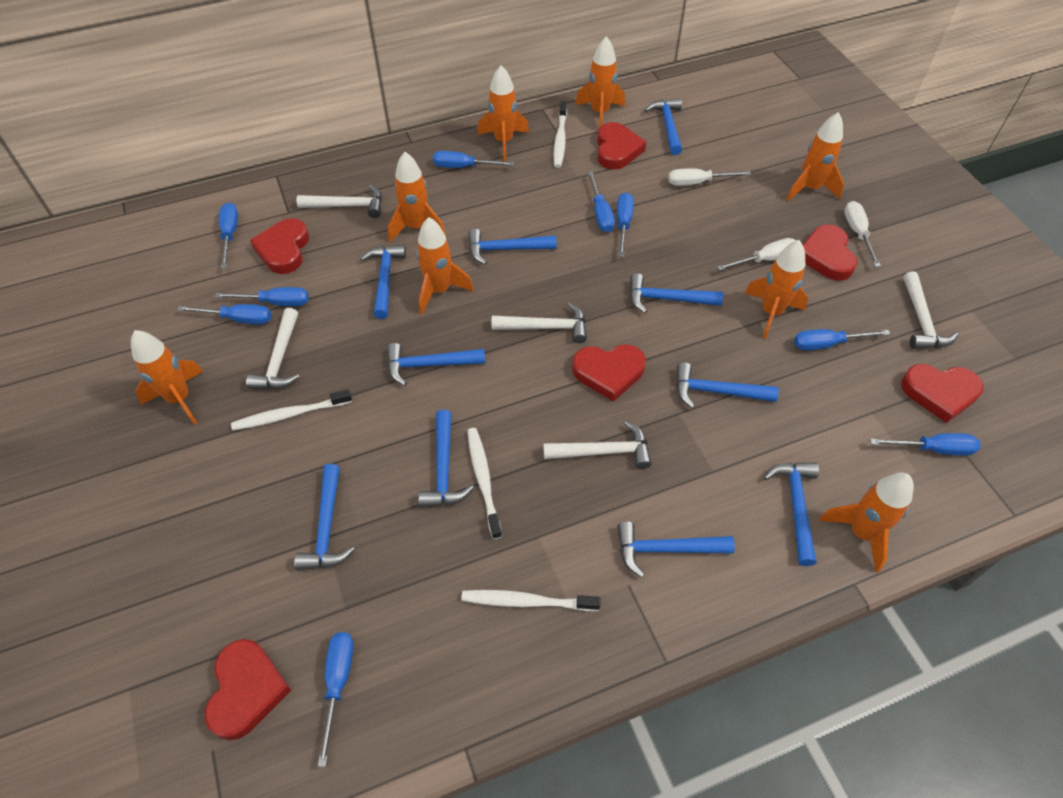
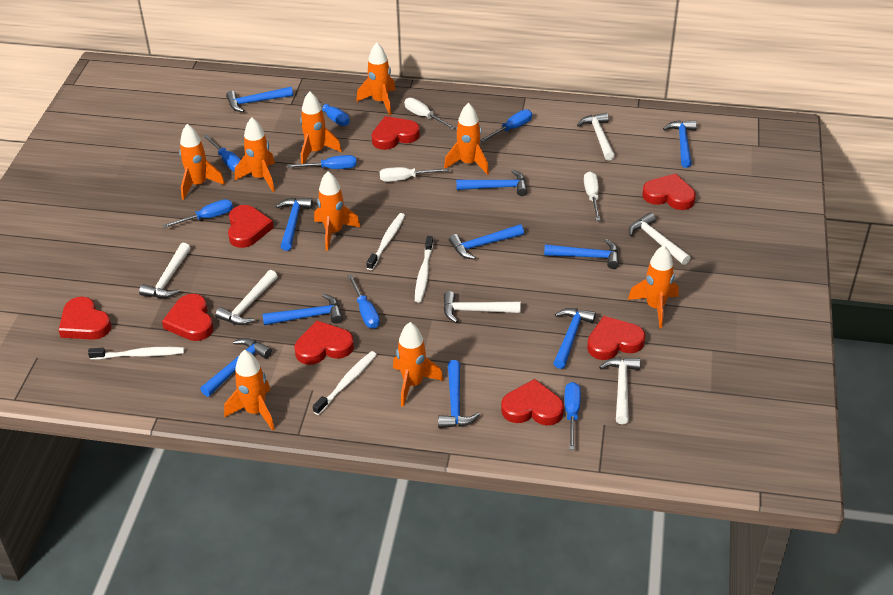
blue screwdriver: 9 -> 7
orange rocket: 8 -> 9
red heart: 6 -> 8
white hammer: 5 -> 6

